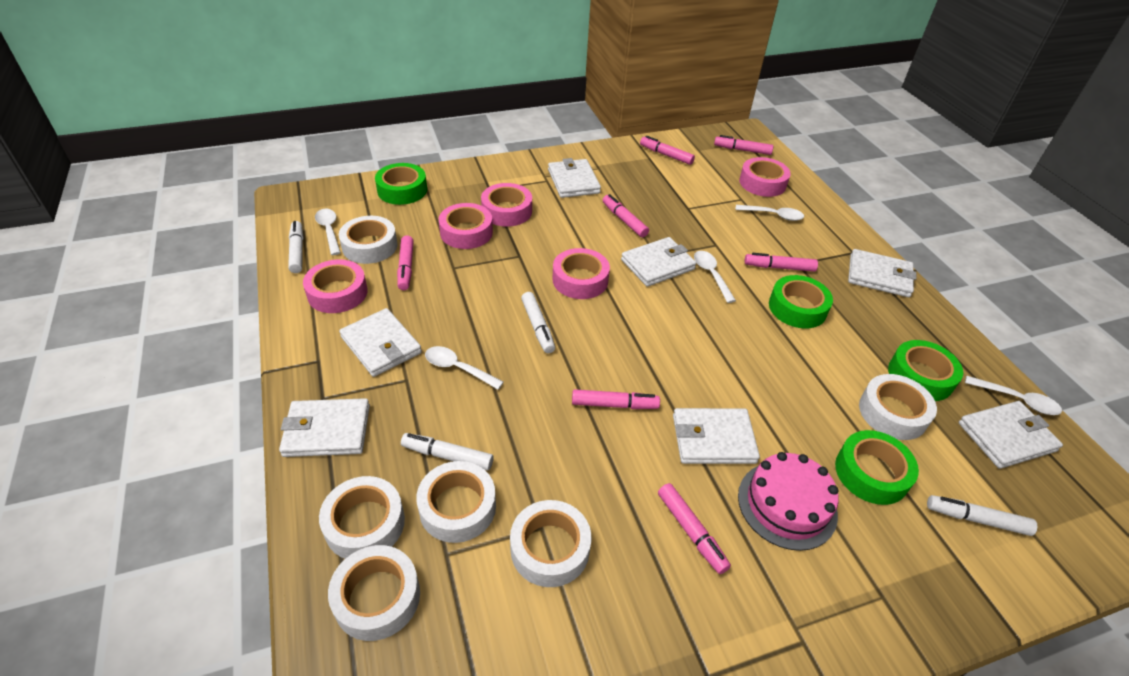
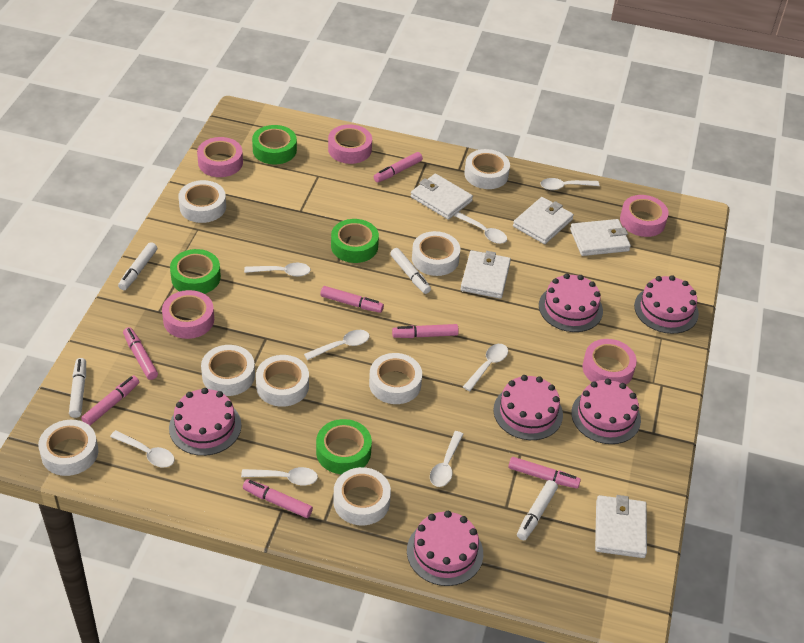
pink cake: 1 -> 6
white spoon: 5 -> 8
white tape: 6 -> 8
white wallet: 7 -> 5

